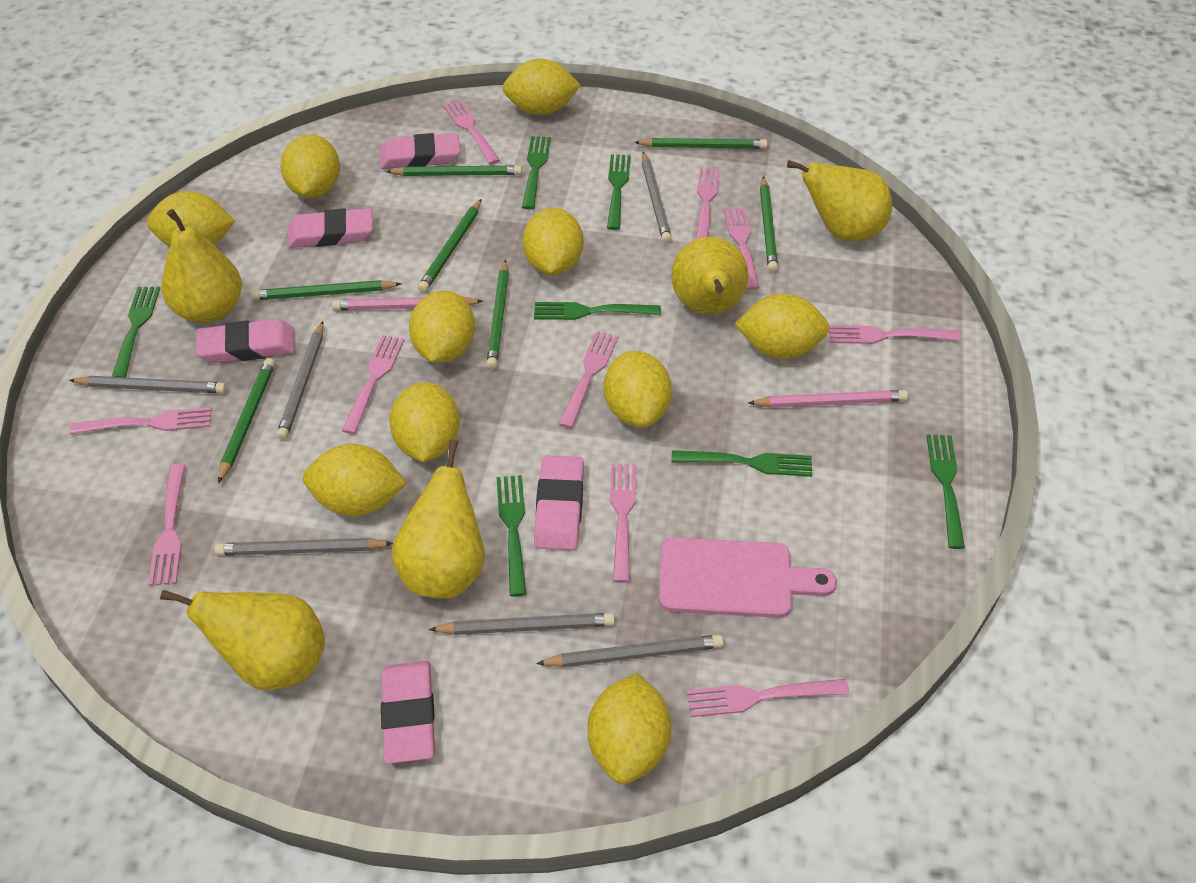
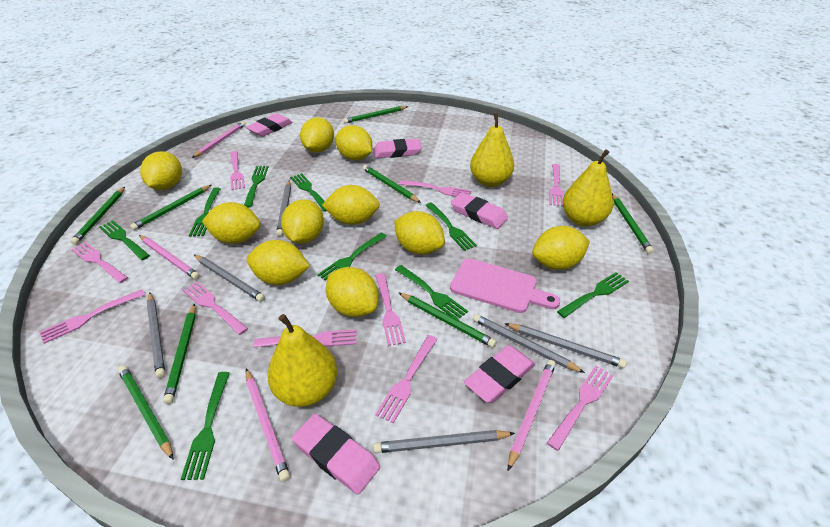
green fork: 7 -> 9
green pencil: 7 -> 8
pink pencil: 2 -> 4
yellow pear: 5 -> 3

